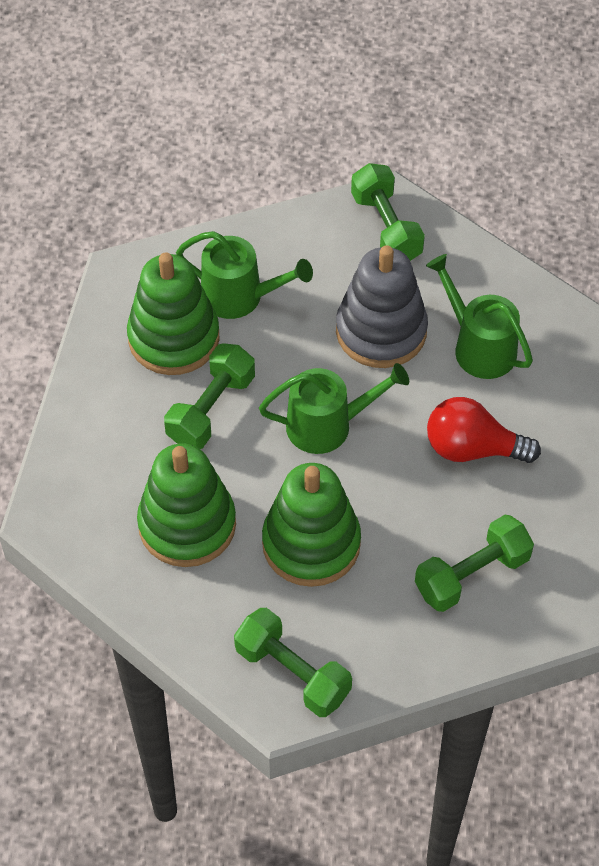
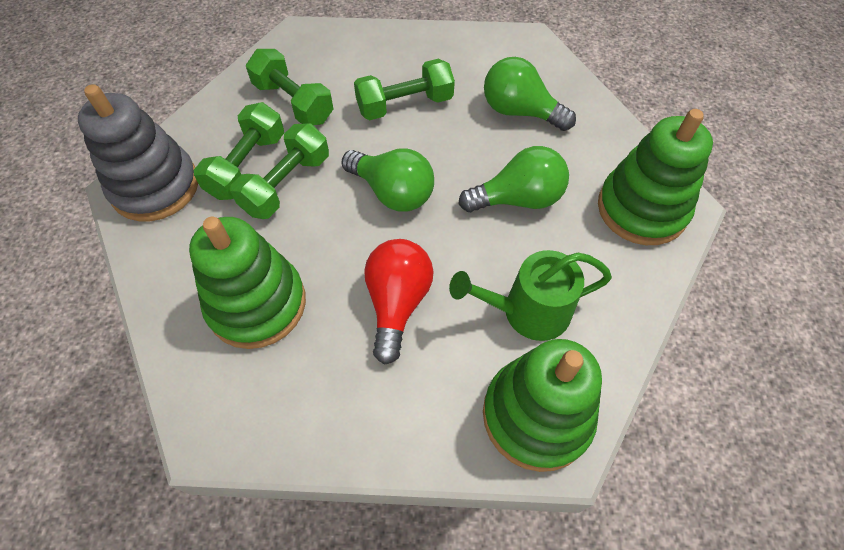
green light bulb: 0 -> 3
green watering can: 3 -> 1

